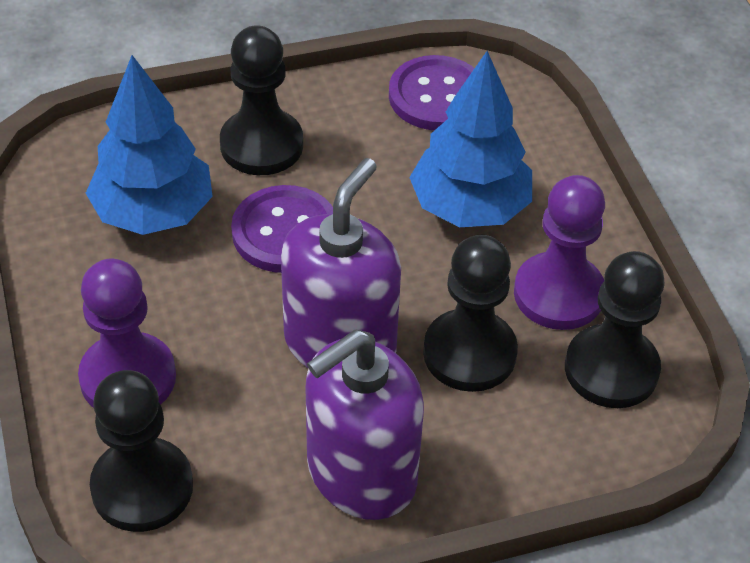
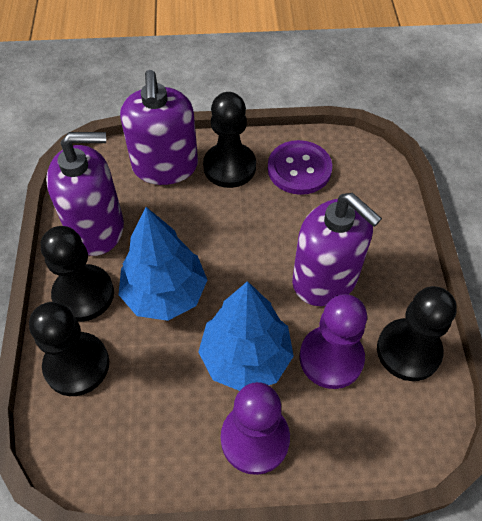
purple button: 2 -> 1
purple soap dispenser: 2 -> 3

